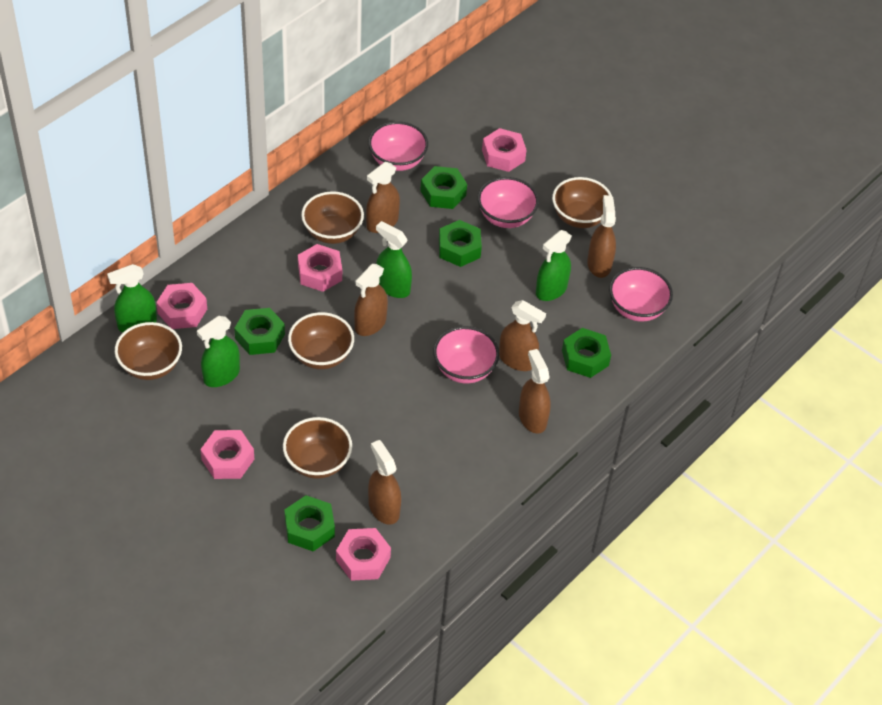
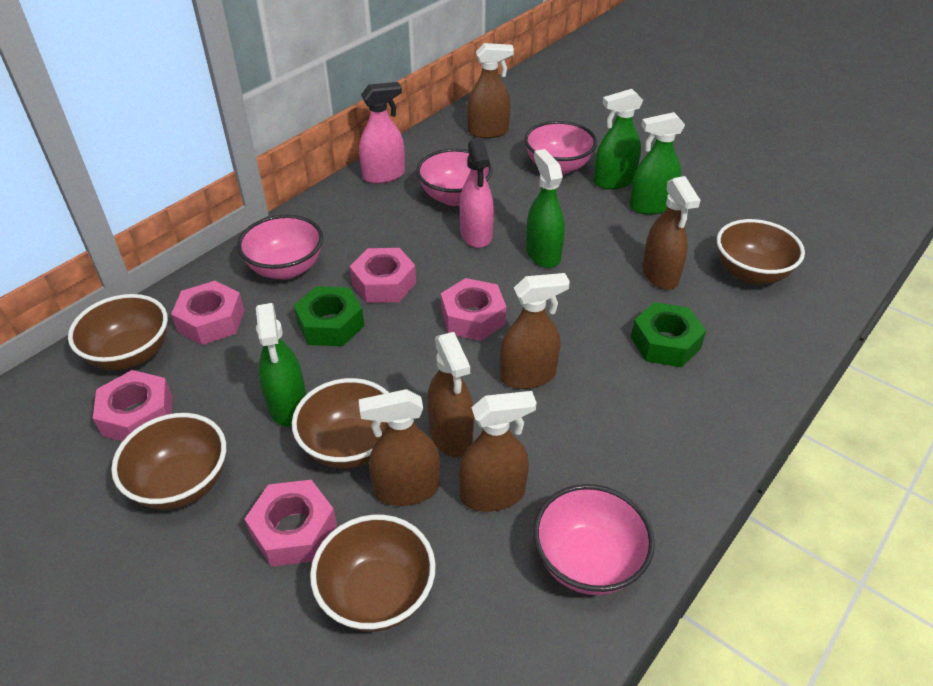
green nut: 5 -> 2
pink spray bottle: 0 -> 2

